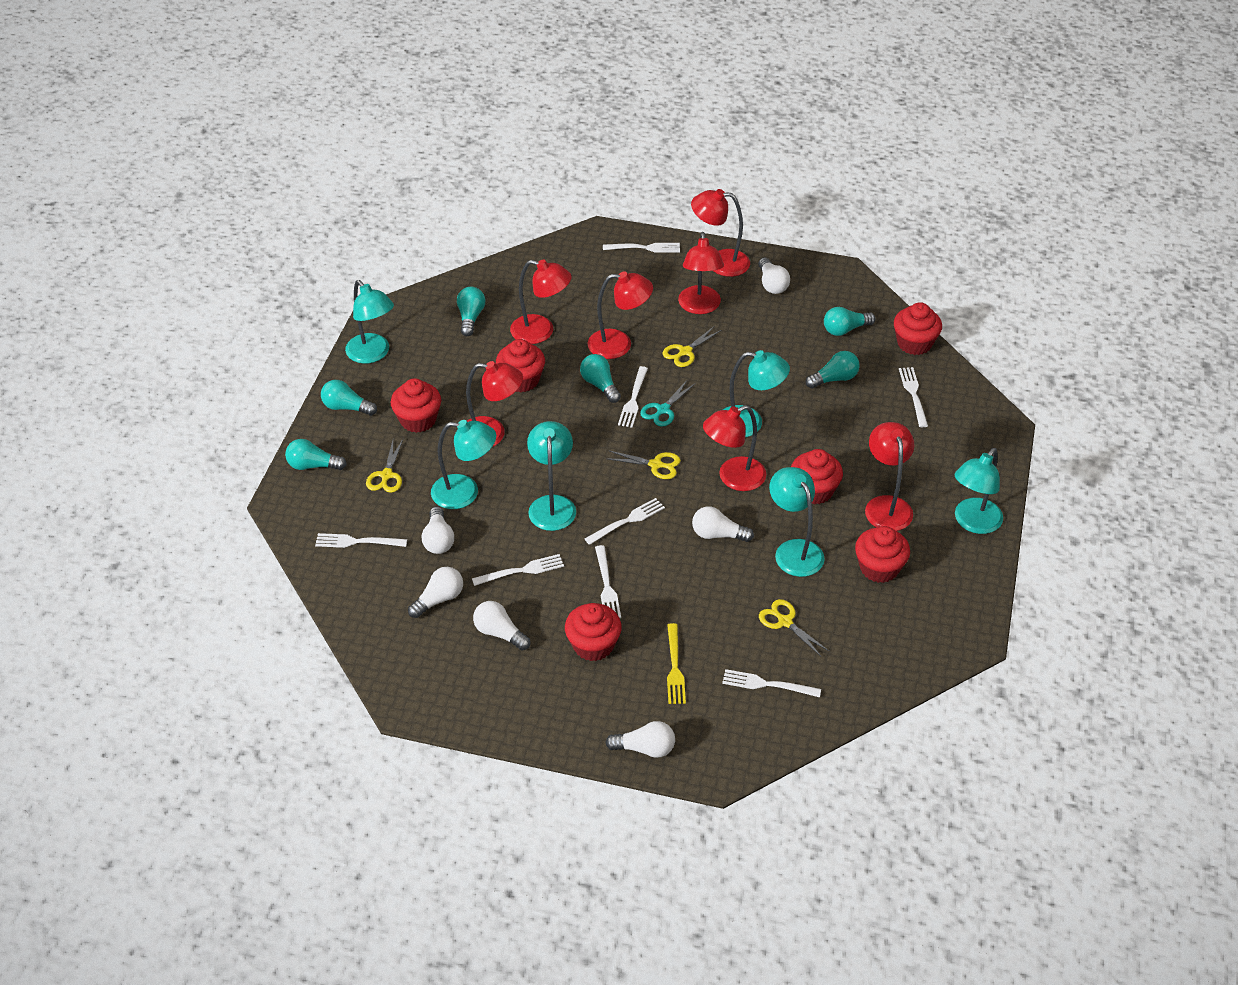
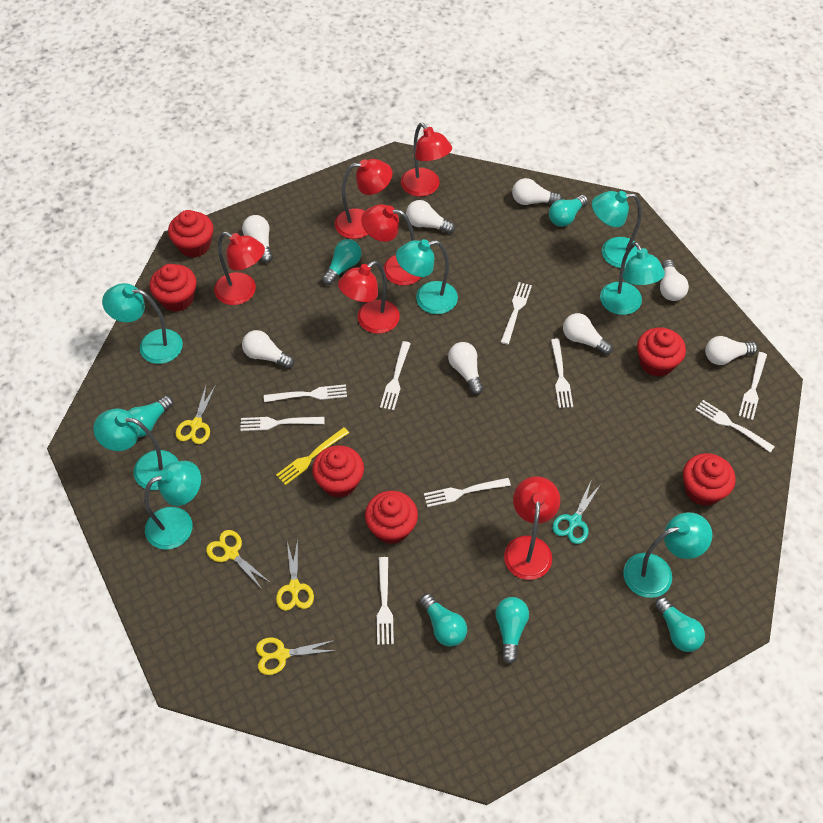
red lamp: 7 -> 6
turquoise lamp: 6 -> 7
white fork: 8 -> 9
white light bulb: 6 -> 8

